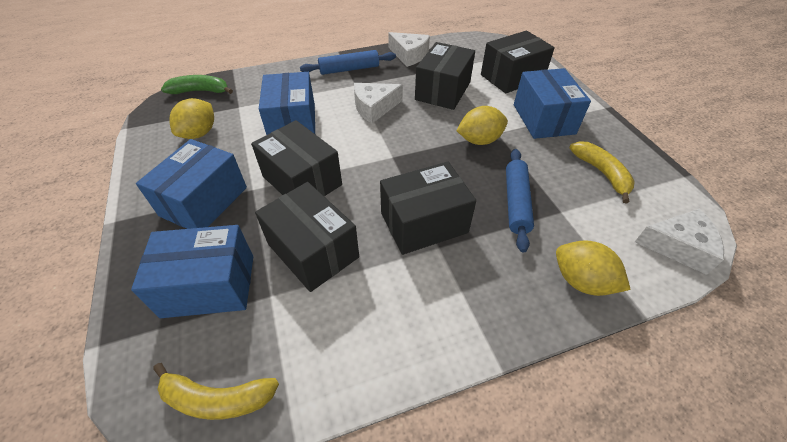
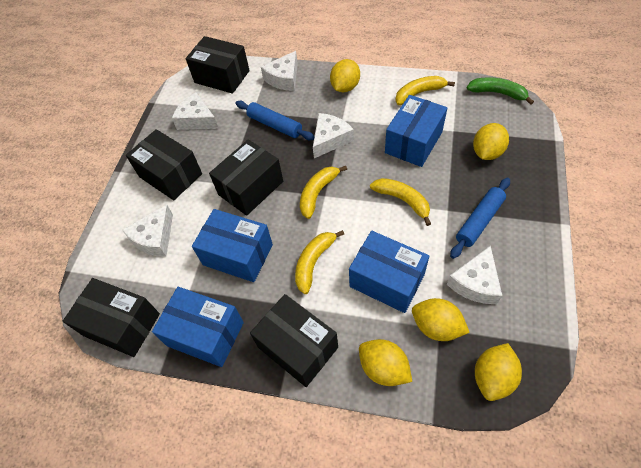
white cheese: 3 -> 5
yellow banana: 2 -> 4
yellow lemon: 3 -> 5

